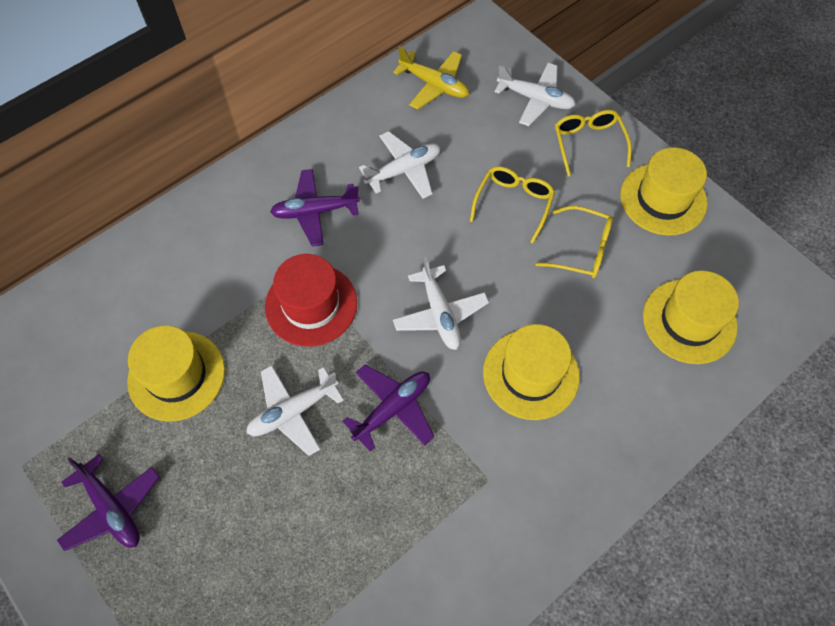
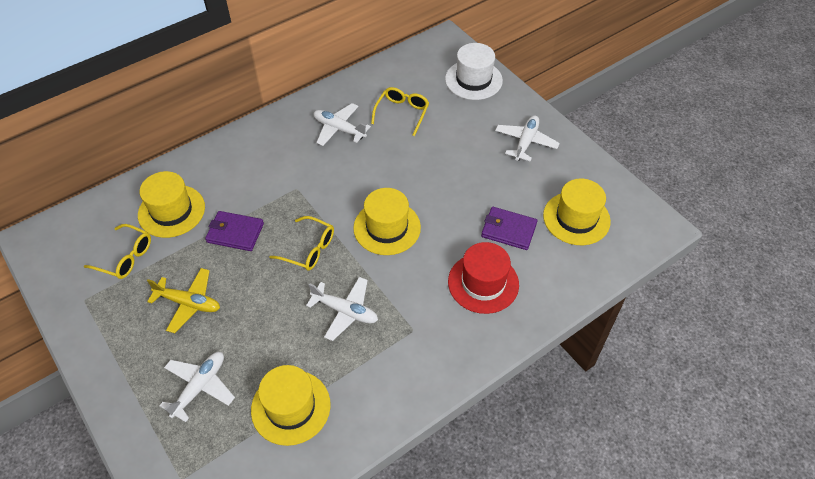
purple plane: 3 -> 0
purple wallet: 0 -> 2
white hat: 0 -> 1

